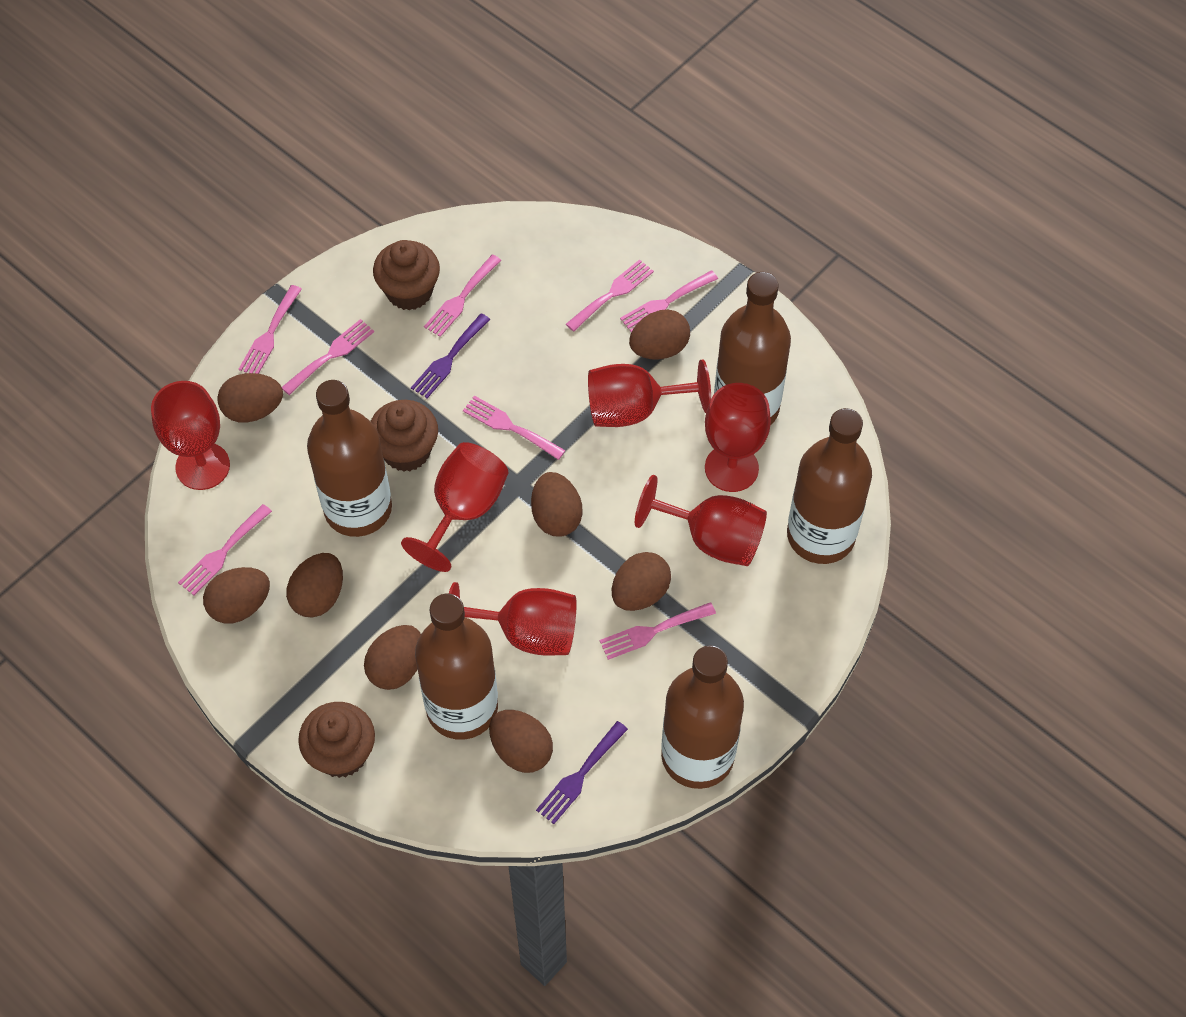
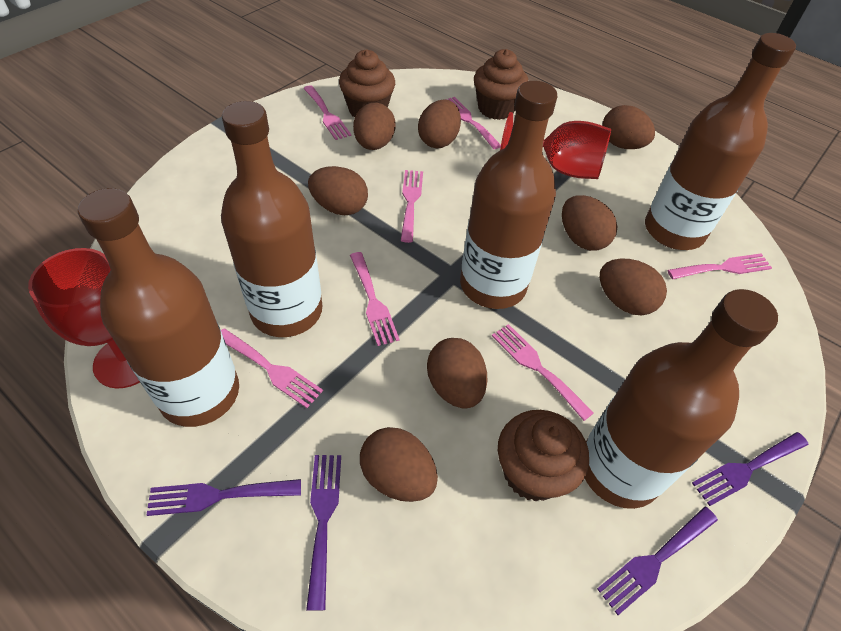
pink fork: 8 -> 7
purple fork: 2 -> 4
red goblet: 6 -> 2

